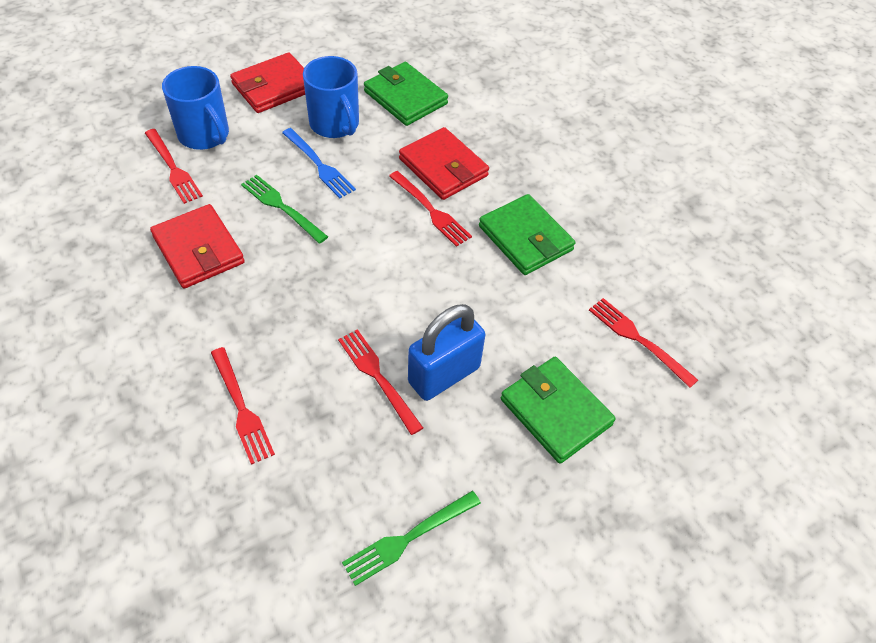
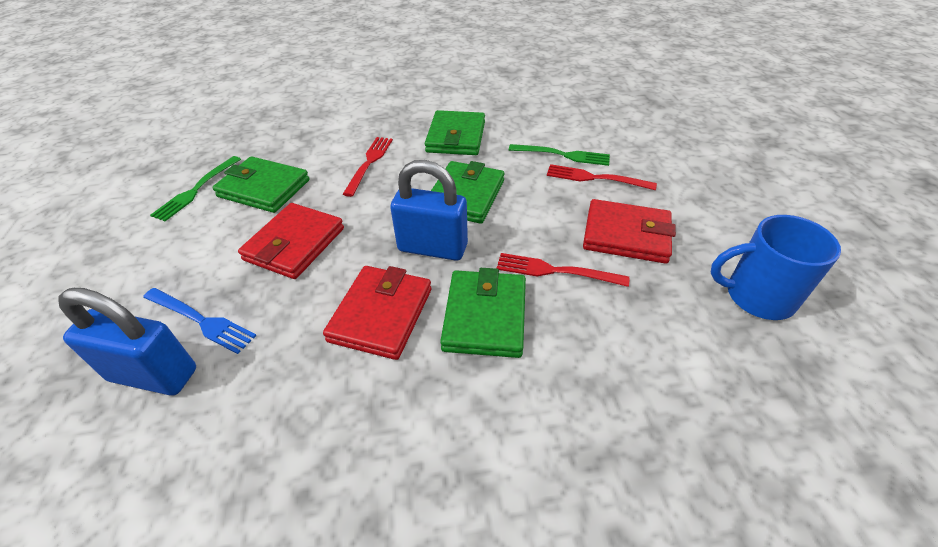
blue mug: 2 -> 1
blue padlock: 1 -> 2
green wallet: 3 -> 4
red fork: 5 -> 3

